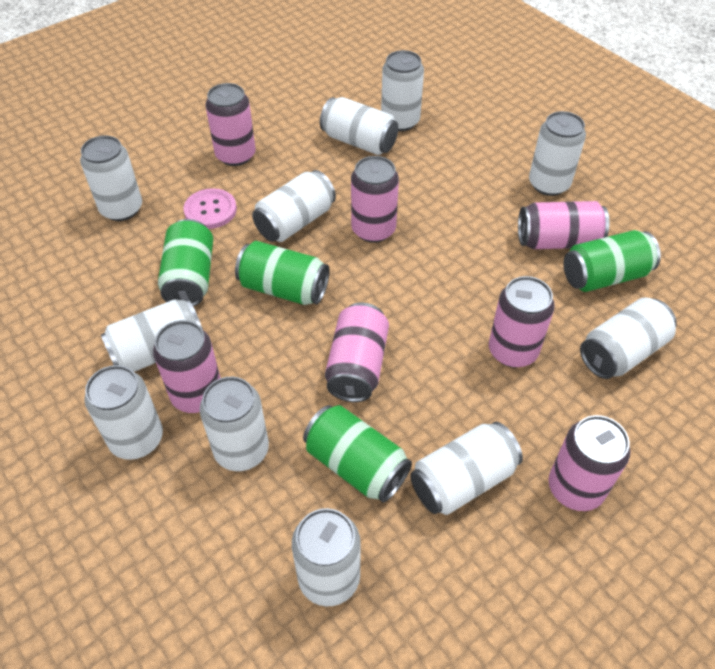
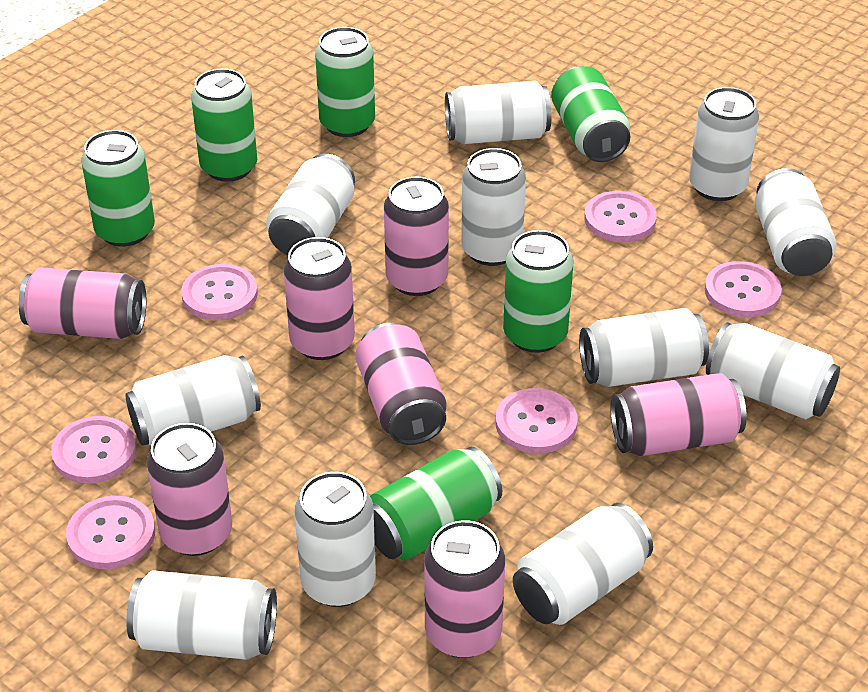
green can: 4 -> 6
pink button: 1 -> 6

